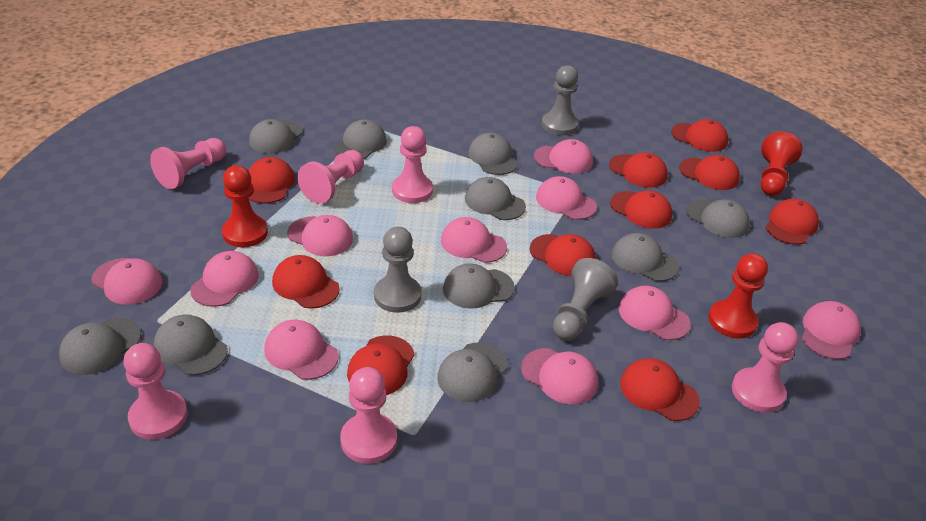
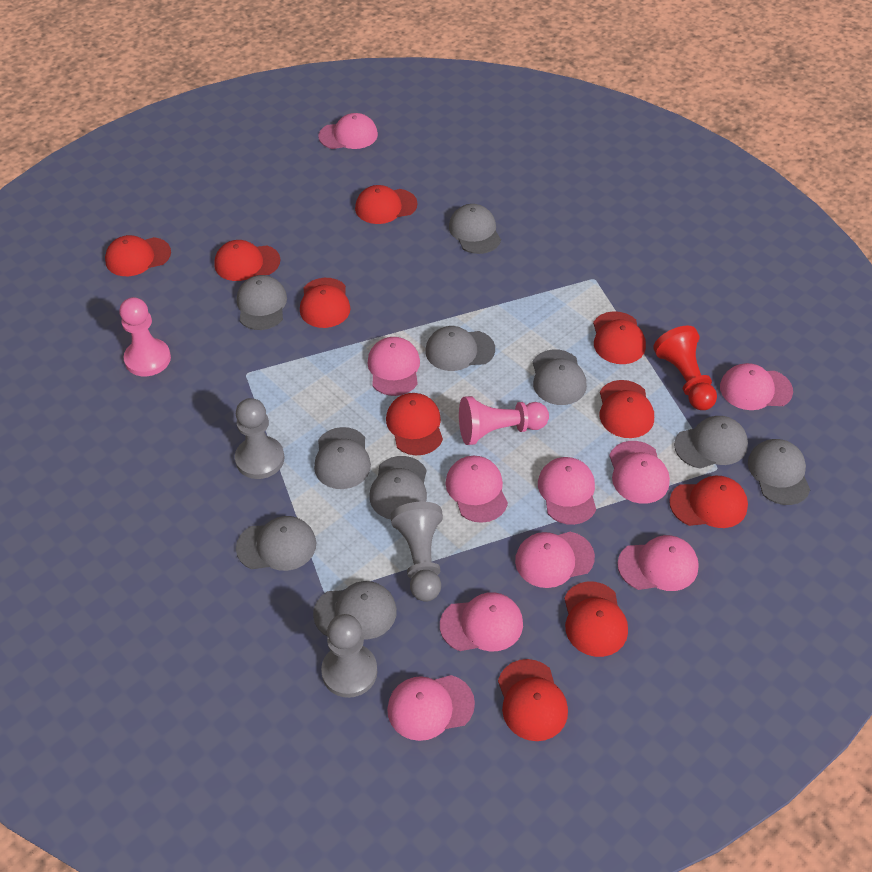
pink pawn: 6 -> 2
red pawn: 3 -> 1

